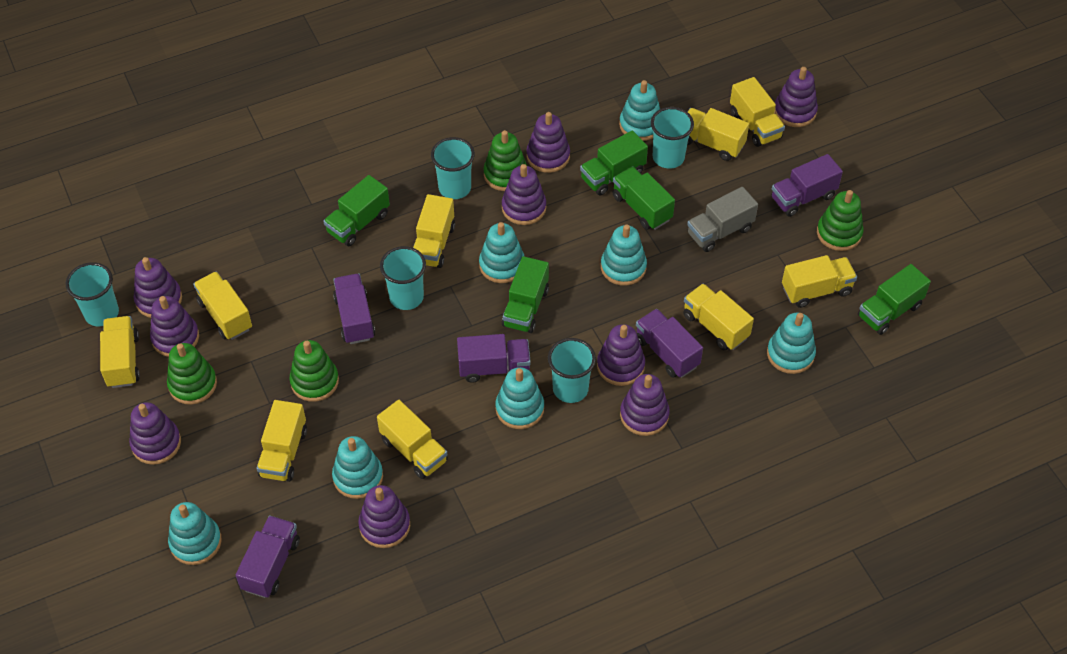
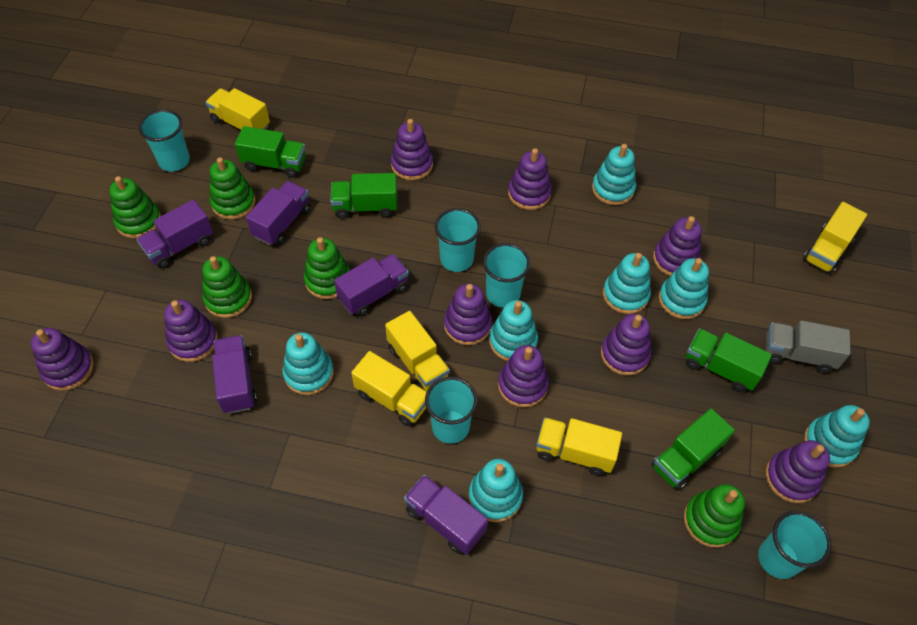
green stacking toy: 4 -> 5
green truck: 5 -> 4
yellow truck: 9 -> 5

